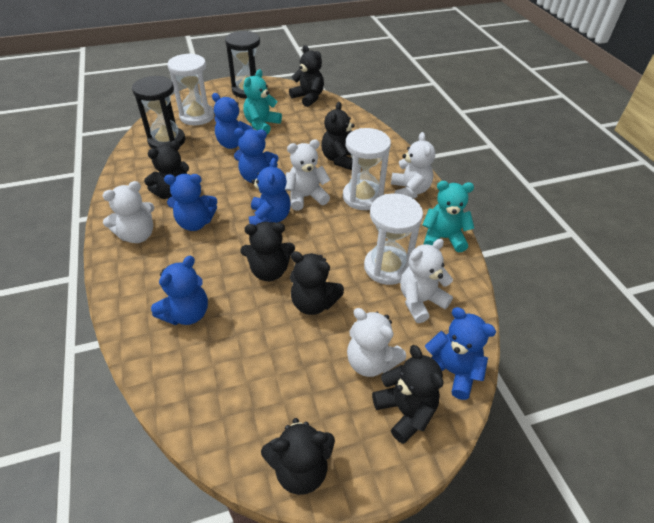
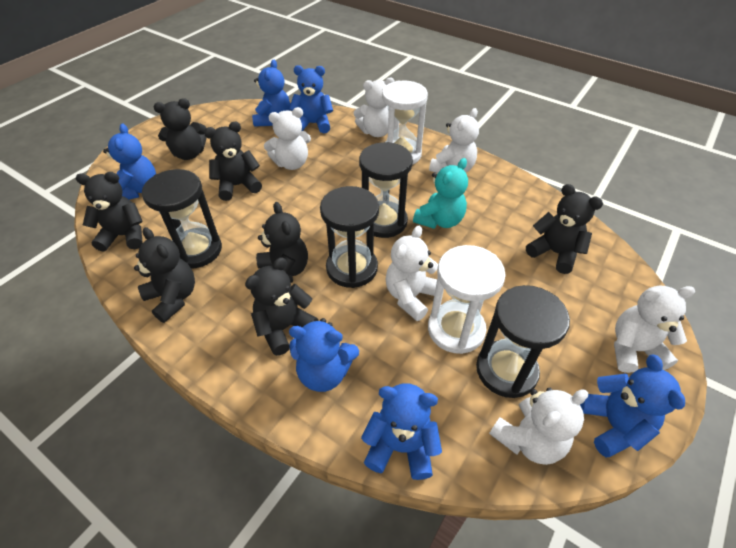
black hourglass: 2 -> 4
turquoise teddy bear: 2 -> 1
white hourglass: 3 -> 2
white teddy bear: 5 -> 6

